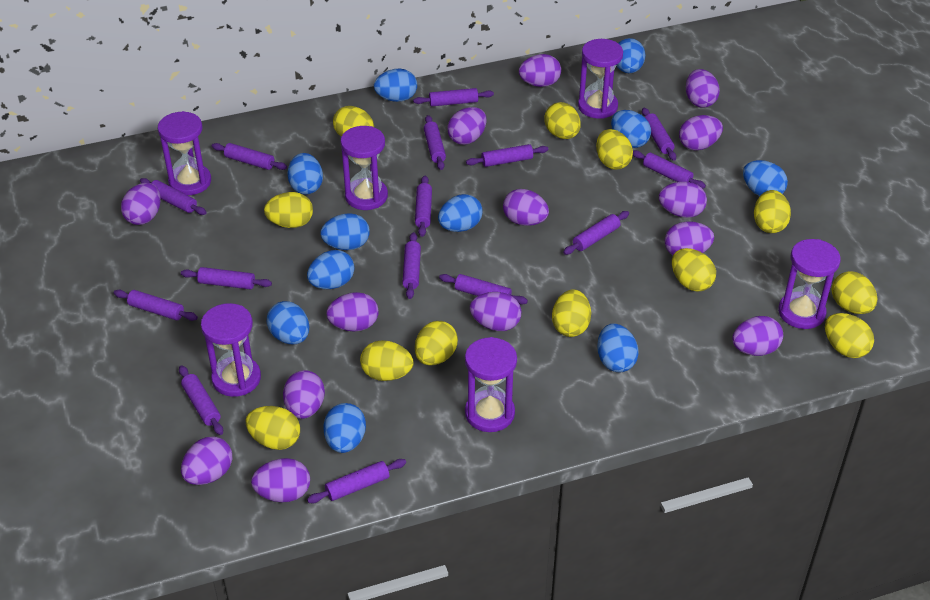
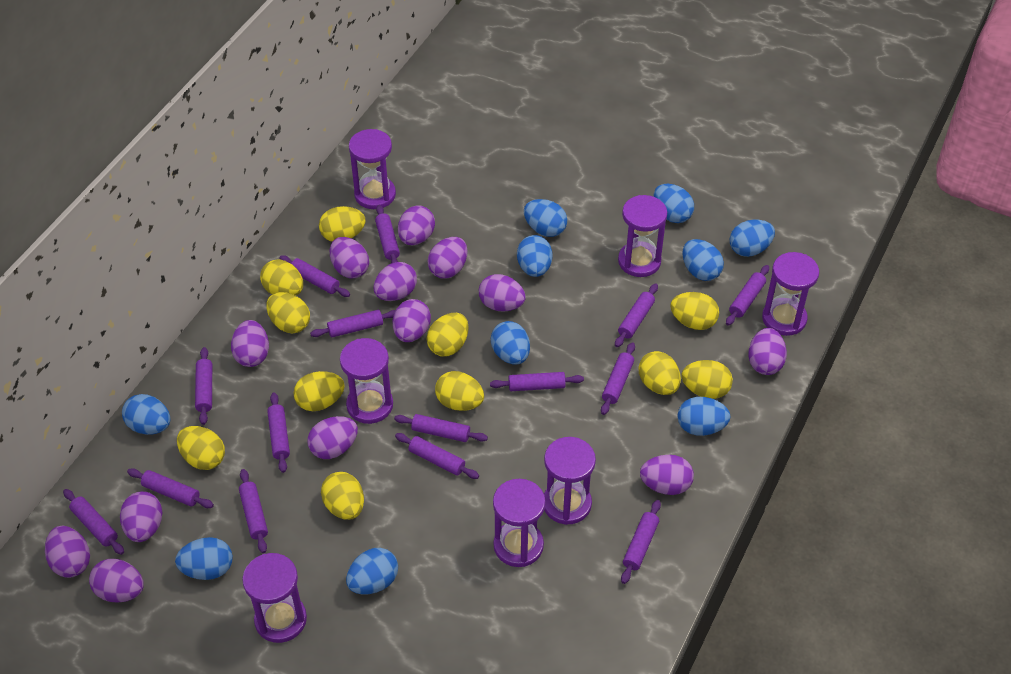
blue egg: 11 -> 10
purple egg: 14 -> 13
purple hourglass: 6 -> 7
yellow egg: 12 -> 11

